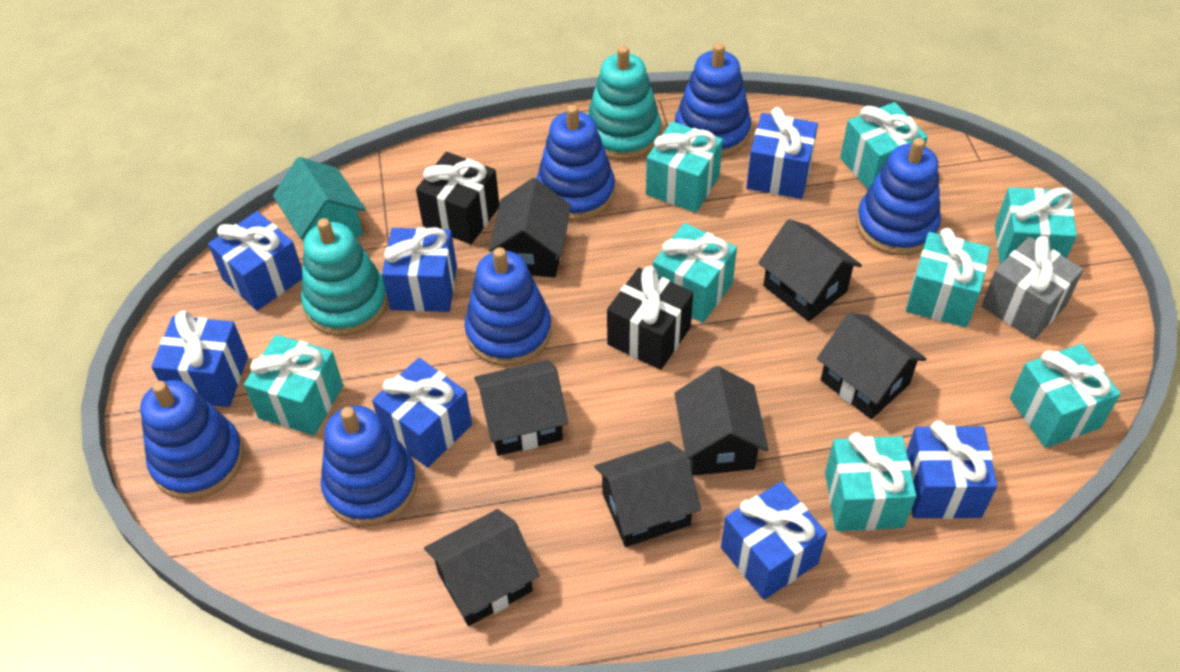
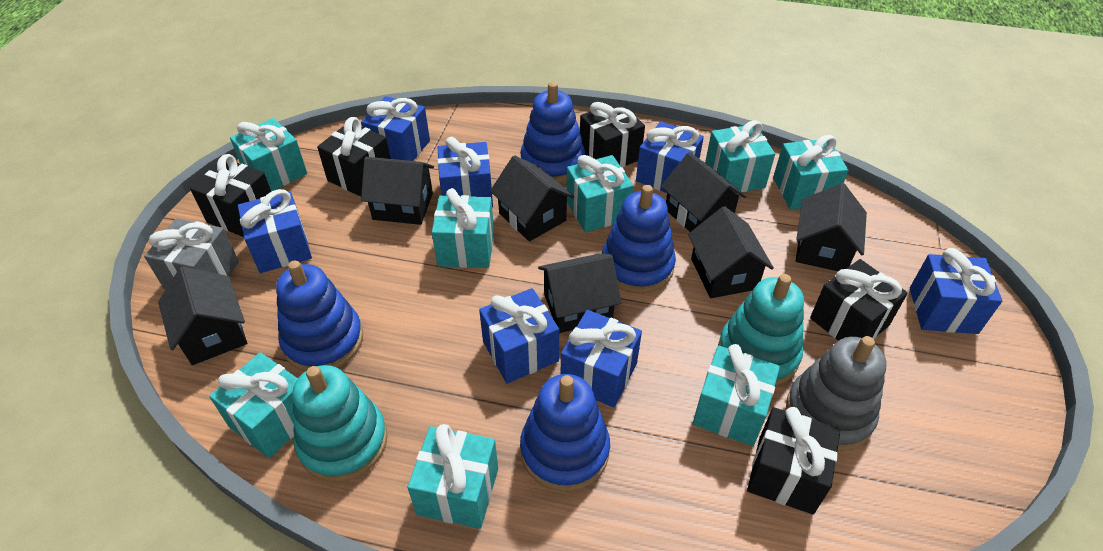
black gift: 2 -> 5
blue stacking toy: 6 -> 4
grey stacking toy: 0 -> 1
turquoise house: 1 -> 0

